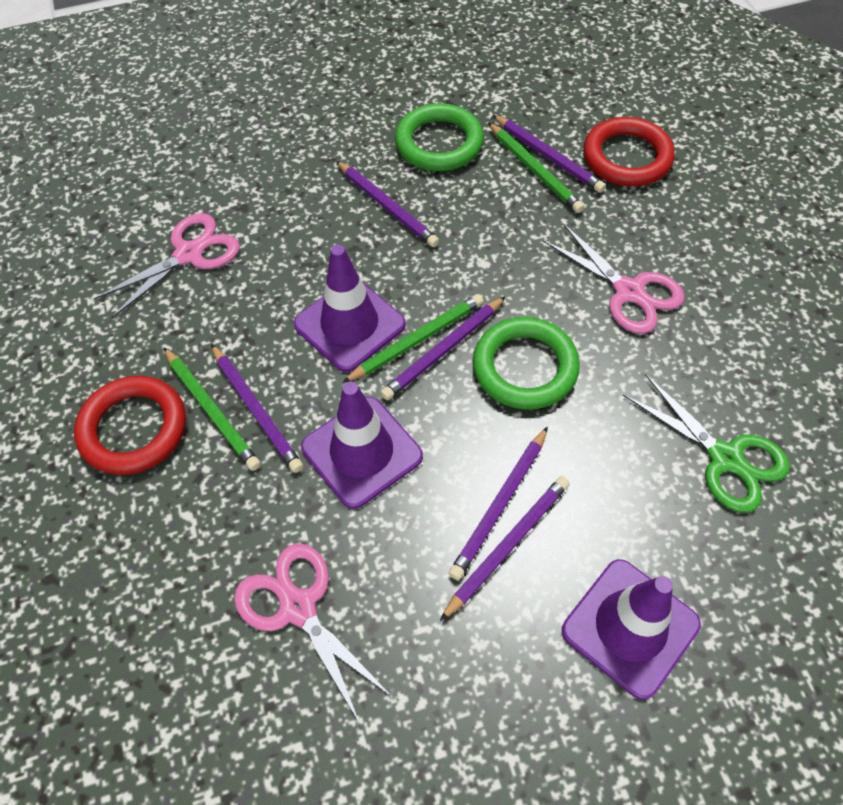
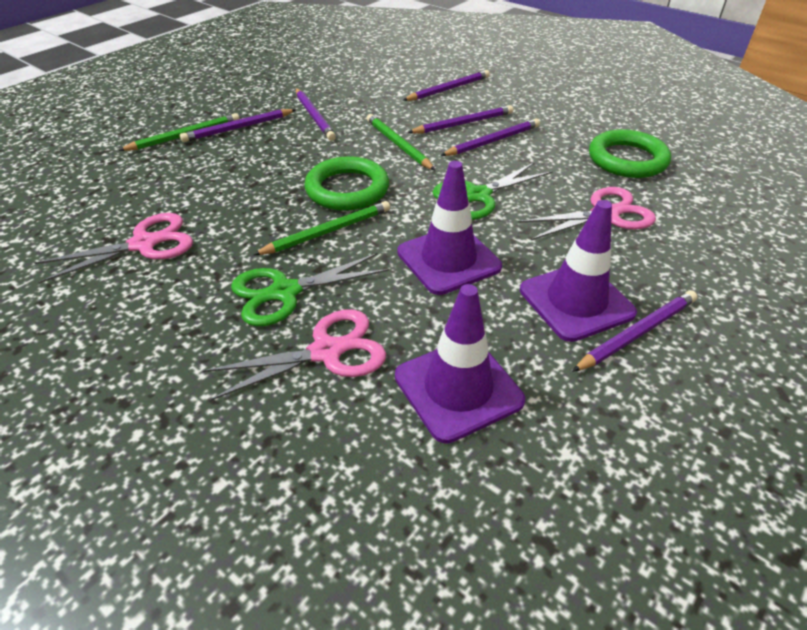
green scissors: 1 -> 2
red ring: 2 -> 0

